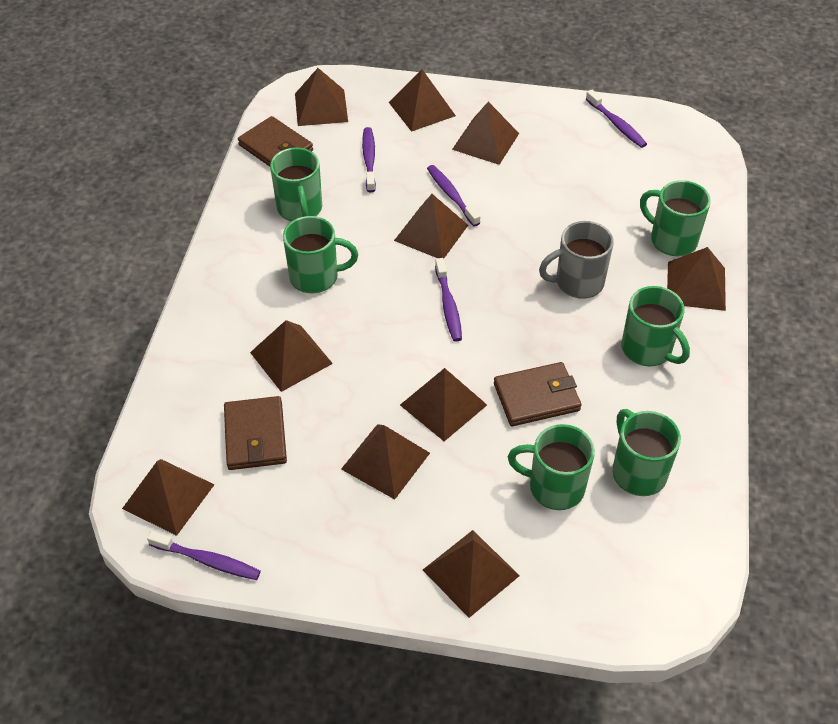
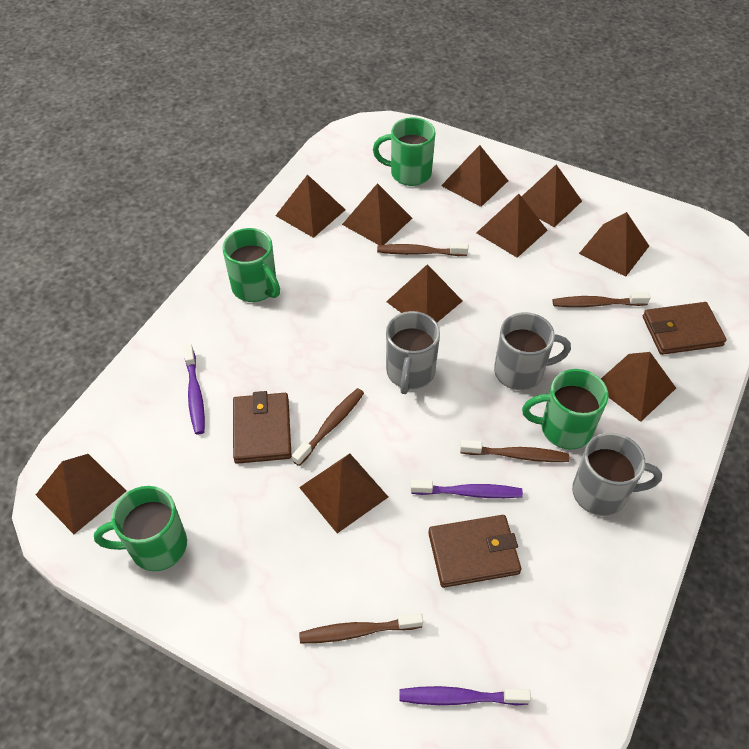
brown toothbrush: 0 -> 5
green mug: 6 -> 4
grey mug: 1 -> 3
purple toothbrush: 5 -> 3

